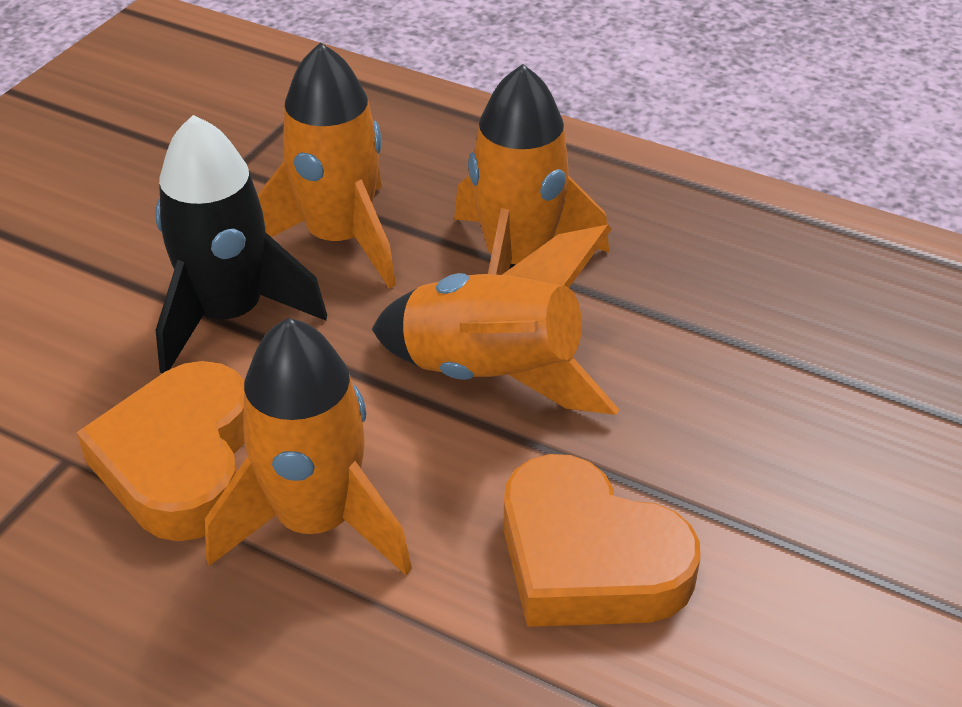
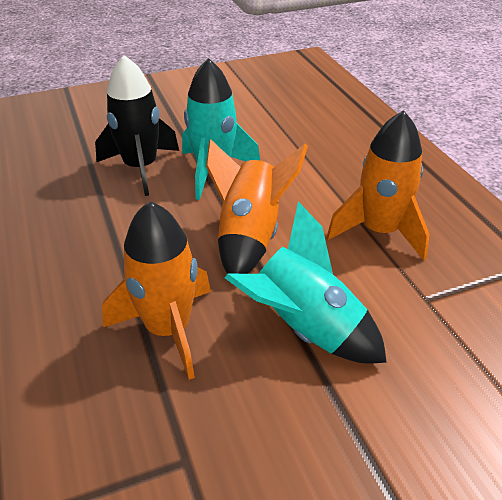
orange heart: 2 -> 0
orange rocket: 4 -> 3
turquoise rocket: 0 -> 2

